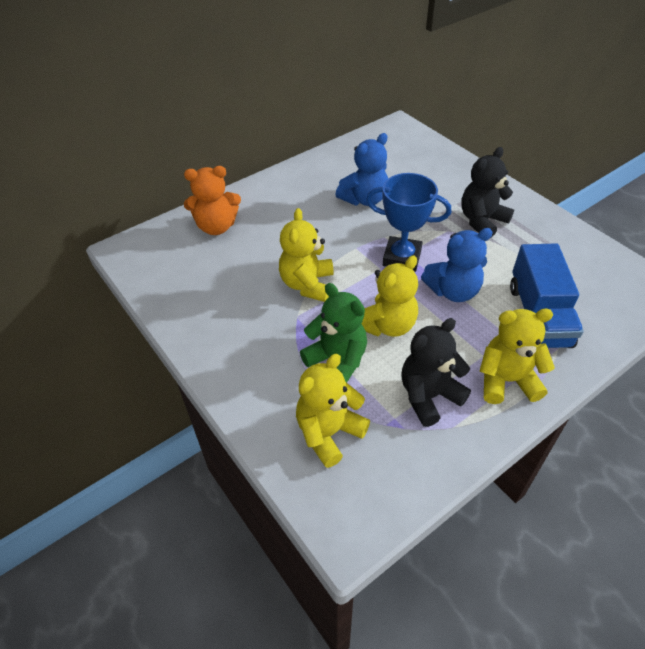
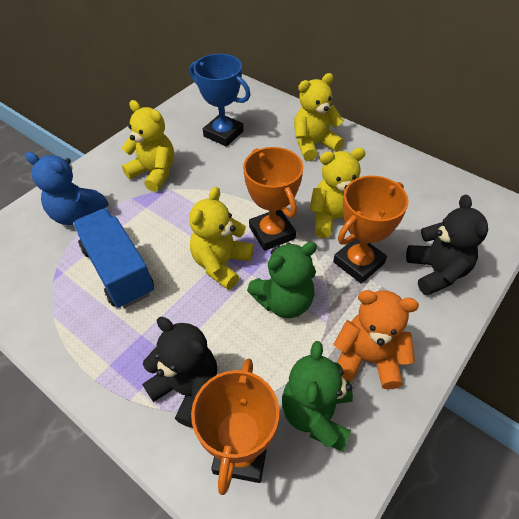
blue teddy bear: 2 -> 1
green teddy bear: 1 -> 2
orange trophy: 0 -> 3

